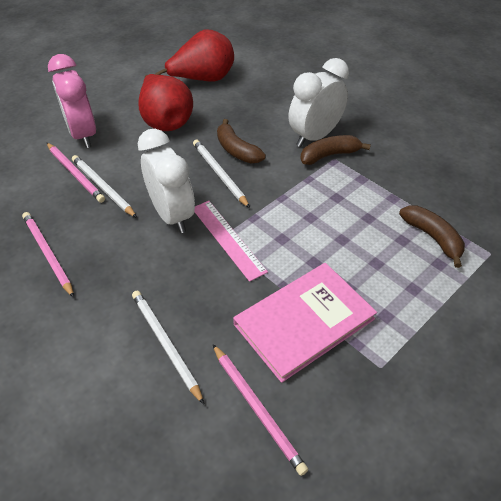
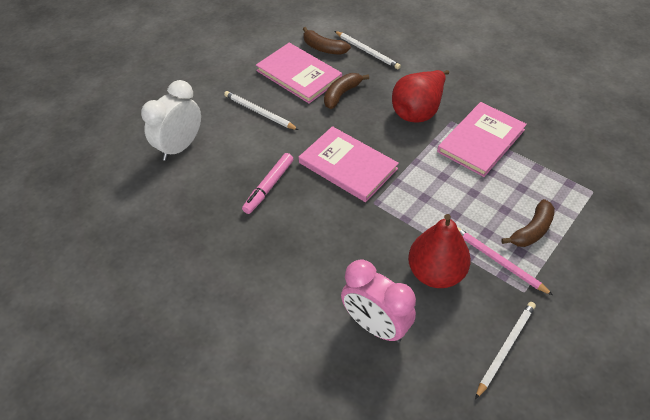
pink book: 1 -> 3
pink marker: 0 -> 1
pink pencil: 3 -> 1
pink ruler: 1 -> 0
white clock: 2 -> 1

